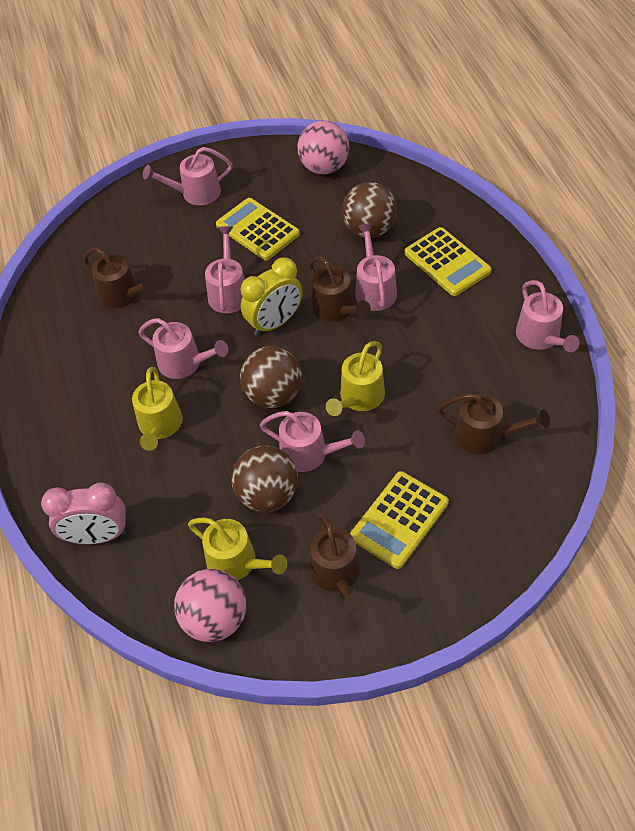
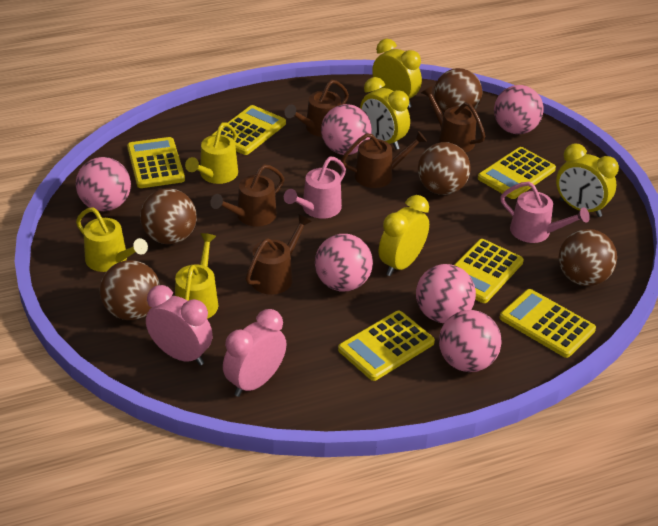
brown ball: 3 -> 5
brown watering can: 4 -> 5
pink ball: 2 -> 6
pink clock: 1 -> 2
pink watering can: 6 -> 2
yellow calculator: 3 -> 6
yellow clock: 1 -> 4

